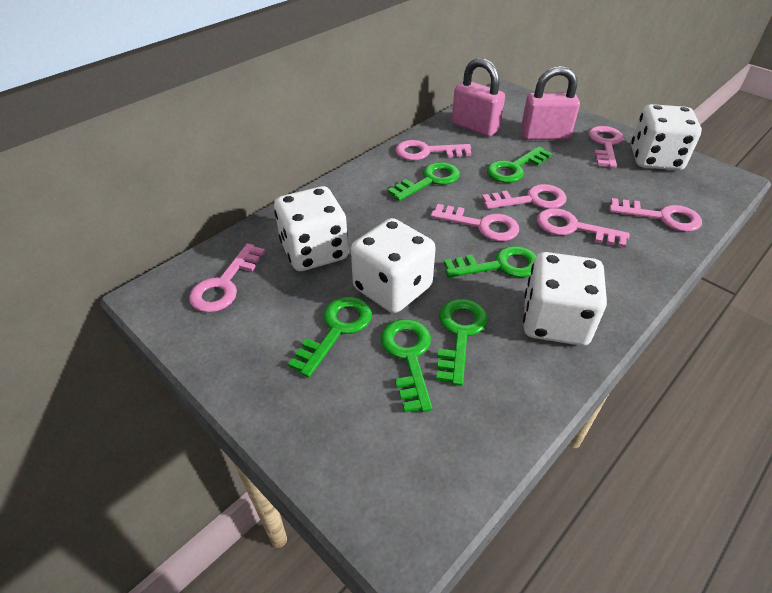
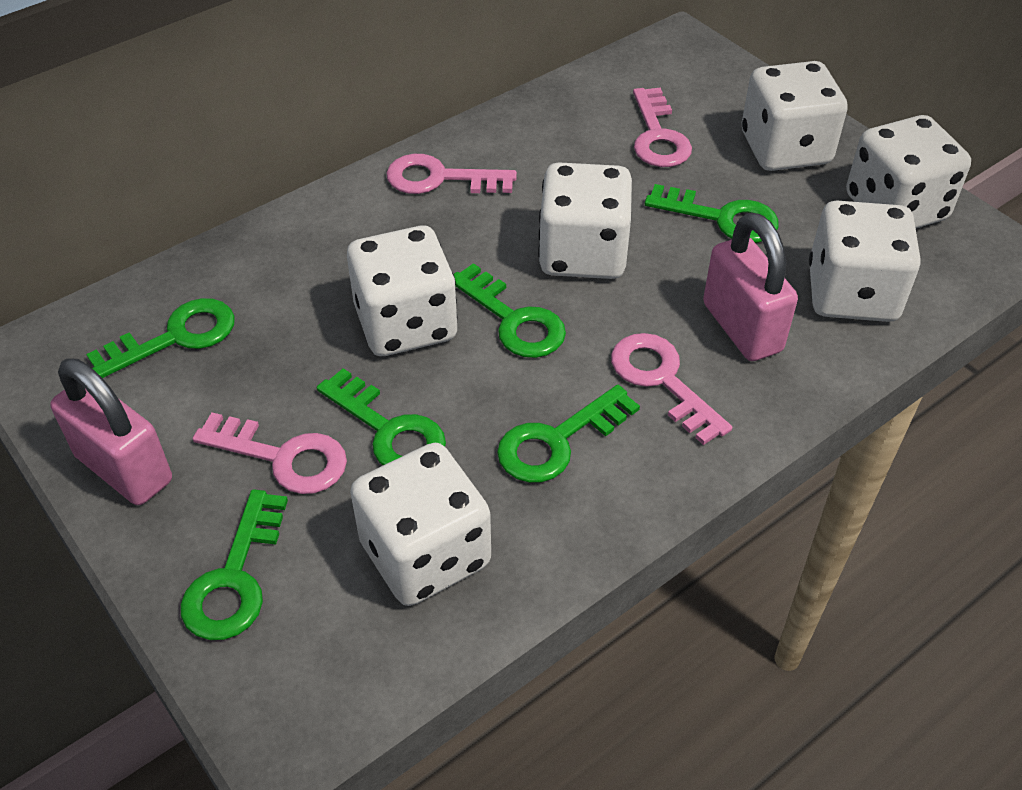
pink key: 7 -> 4
white dice: 4 -> 6

